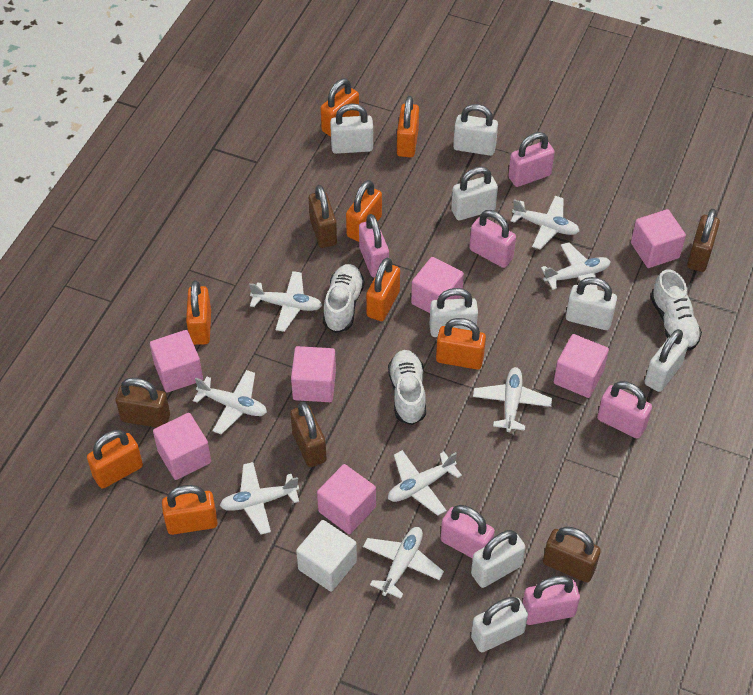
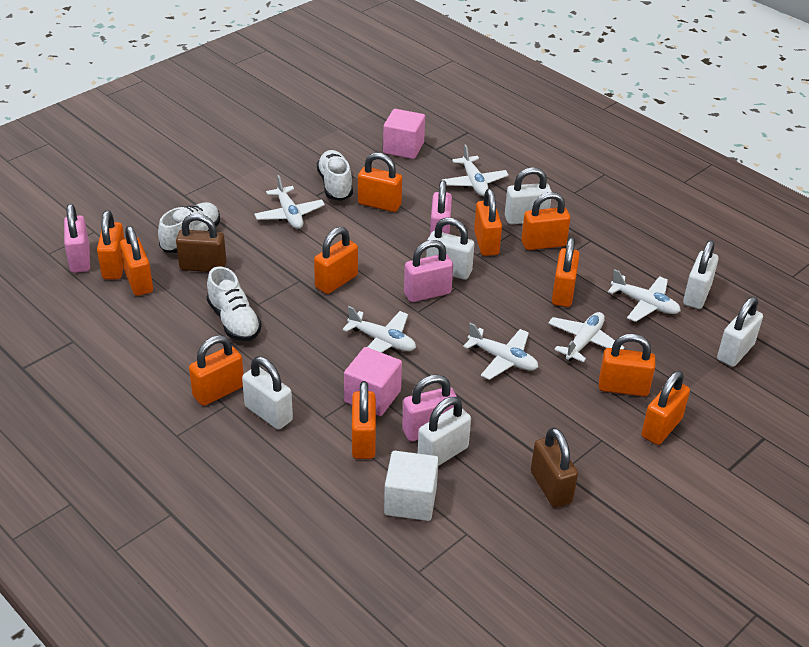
brown padlock: 5 -> 2
orange padlock: 8 -> 11
pink cube: 7 -> 2
pink padlock: 6 -> 4
white padlock: 8 -> 6
white plane: 8 -> 6

